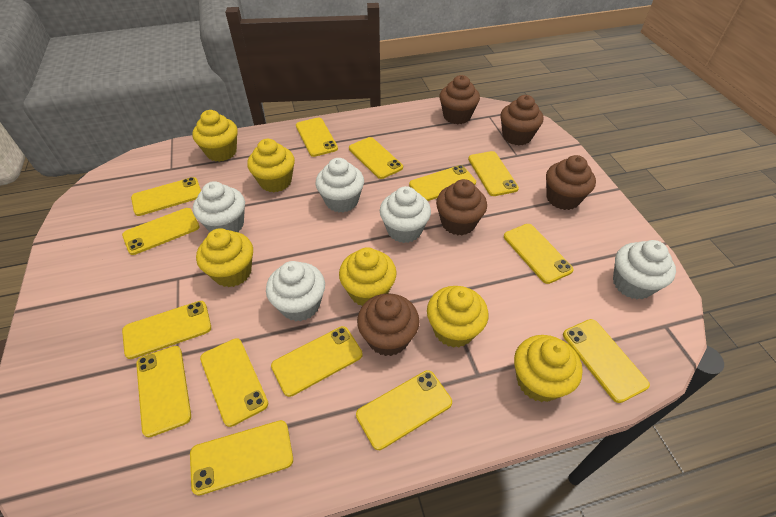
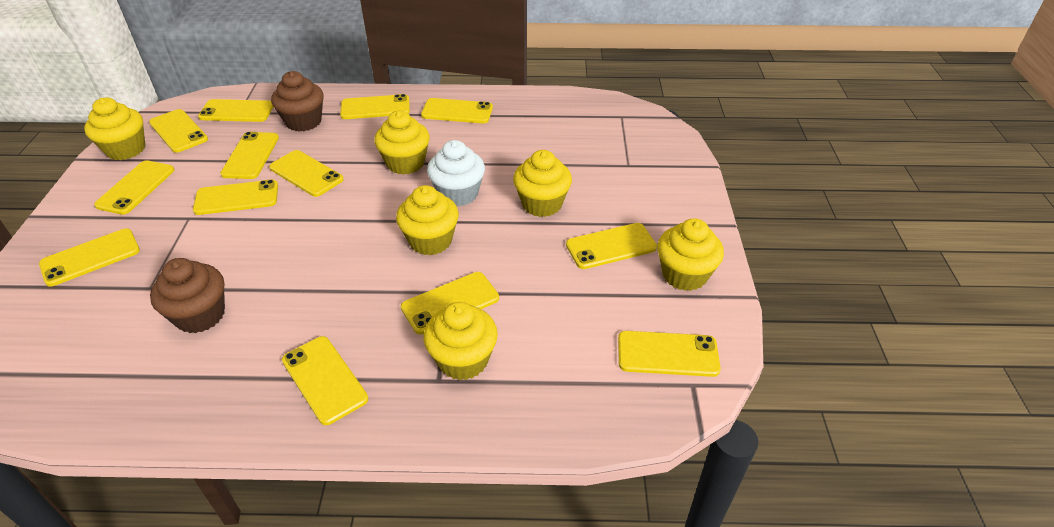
brown cupcake: 5 -> 2
white cupcake: 5 -> 1
yellow phone: 14 -> 13

